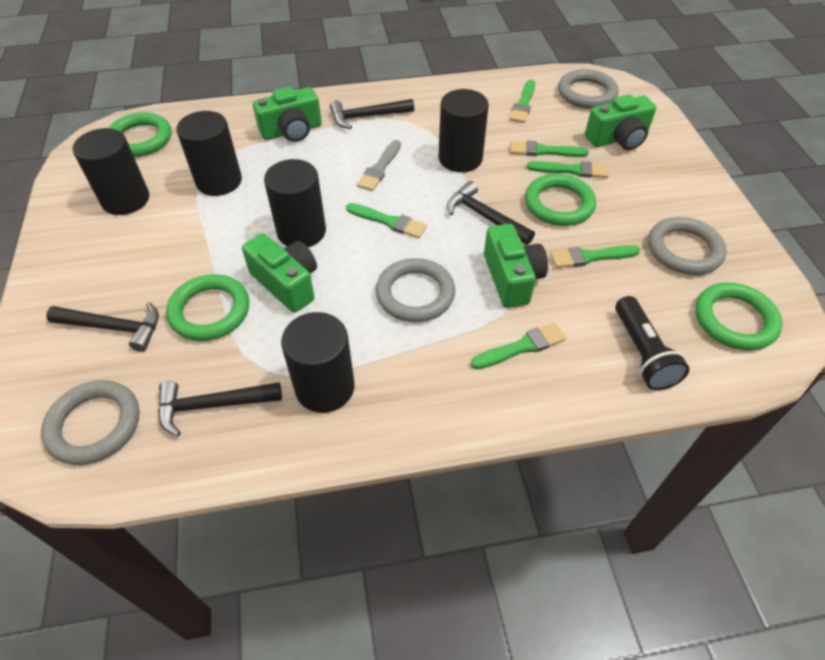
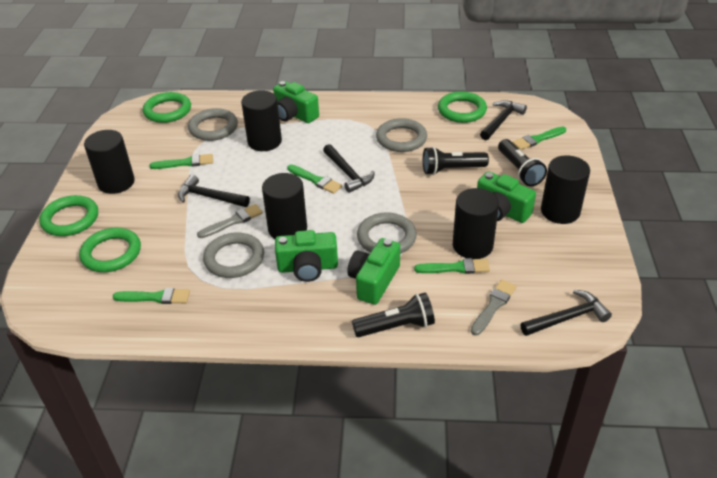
black flashlight: 1 -> 3
green brush: 6 -> 5
grey brush: 1 -> 2

